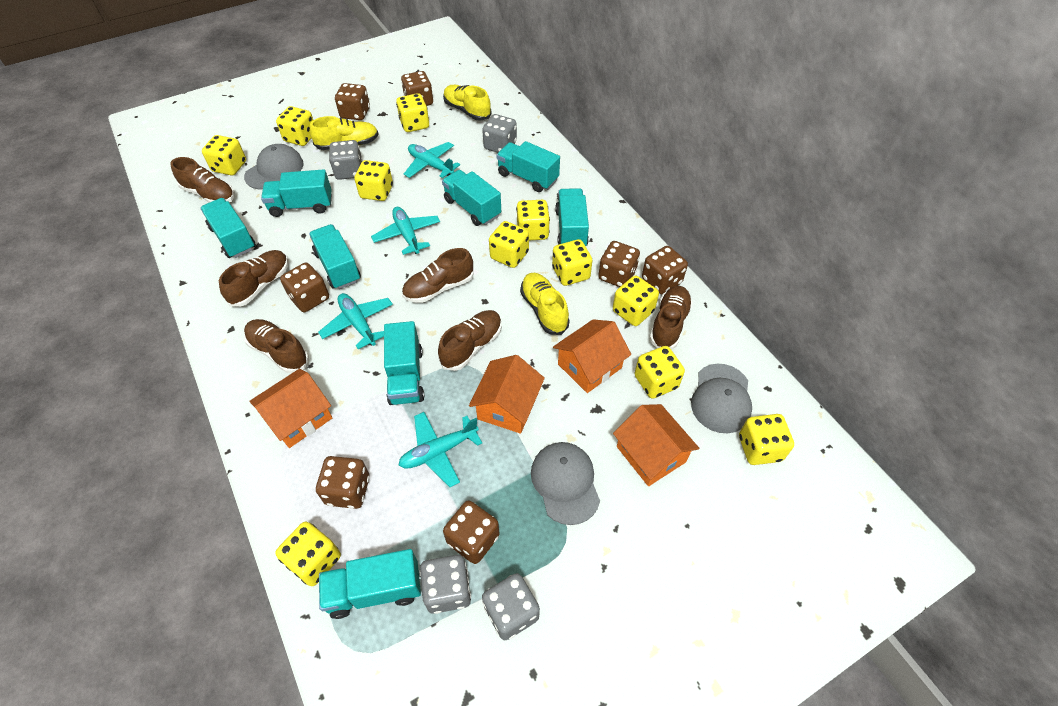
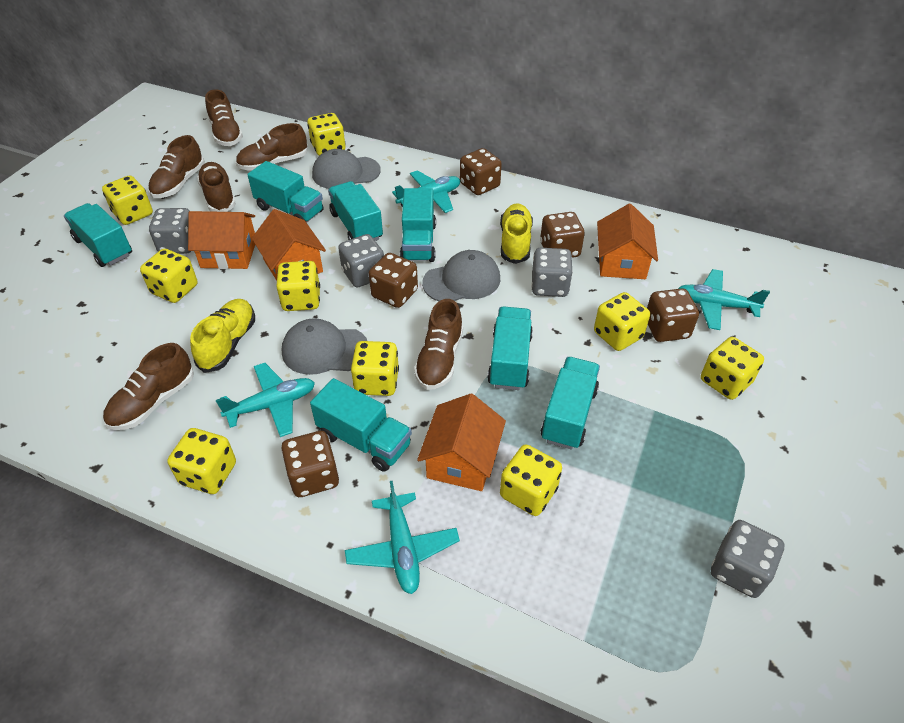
brown dice: 7 -> 5
turquoise truck: 8 -> 7
yellow dice: 11 -> 9
yellow shoe: 3 -> 2

